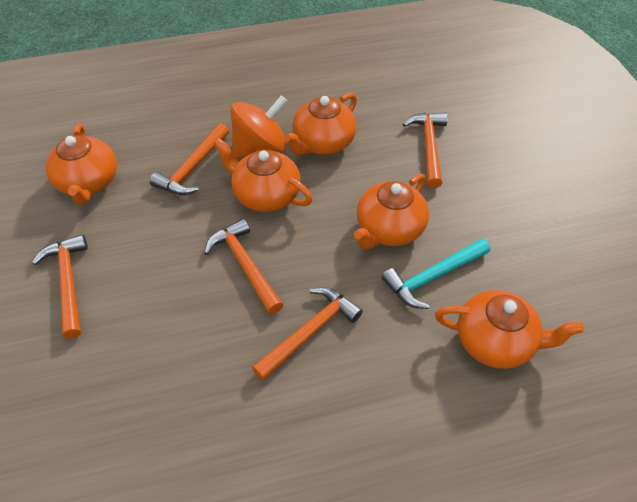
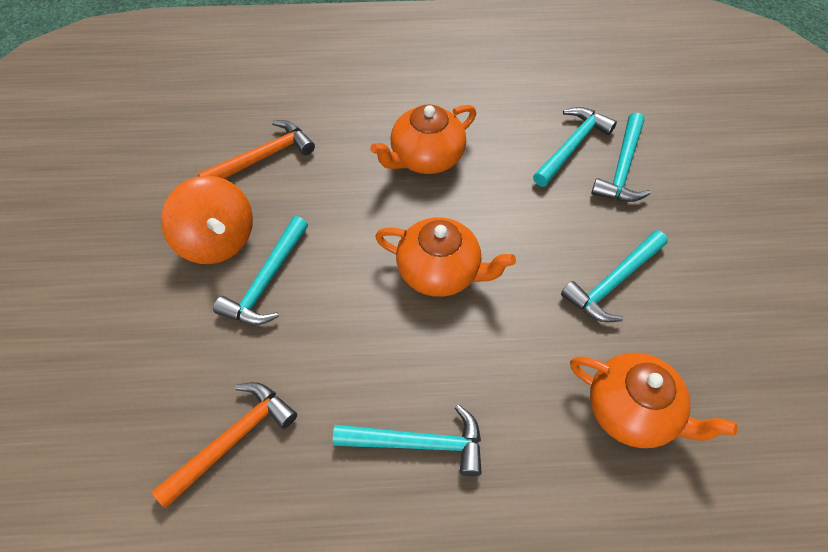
orange hammer: 5 -> 2
orange teapot: 5 -> 3
turquoise hammer: 1 -> 5

